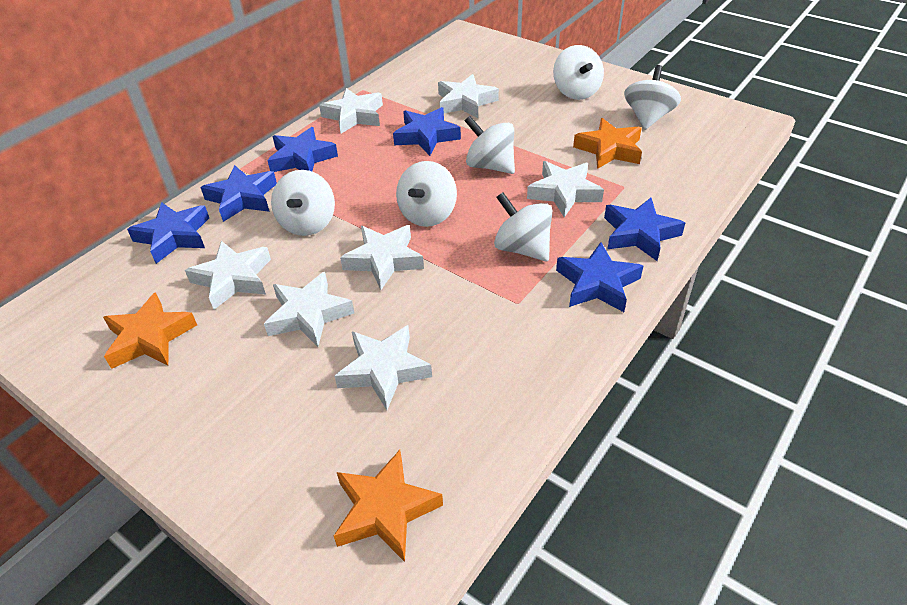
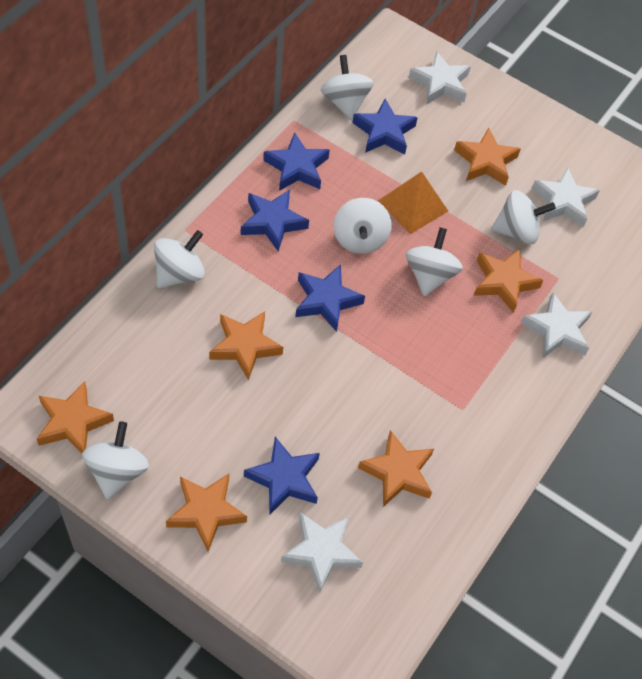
blue star: 6 -> 5
orange pyramid: 0 -> 1
orange star: 3 -> 6
white star: 7 -> 4

